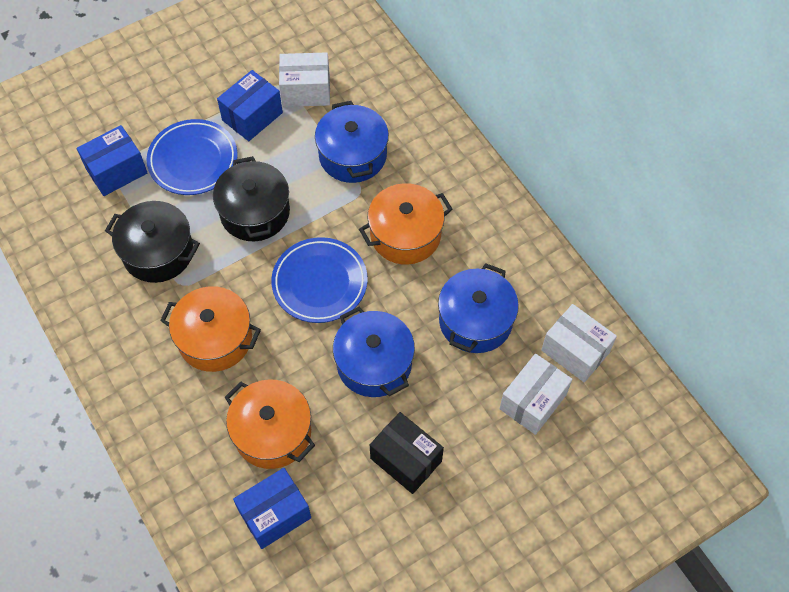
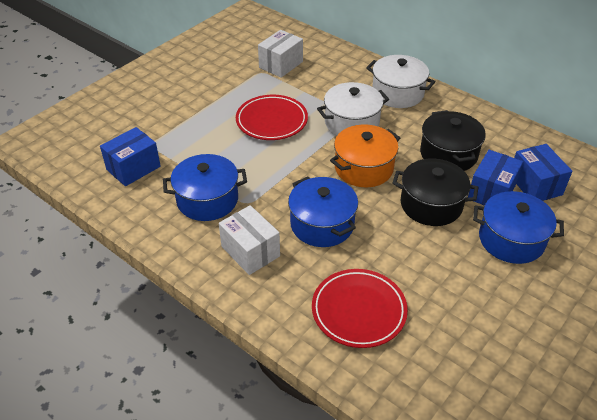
black box: 1 -> 0
blue plate: 2 -> 0
orange pot: 3 -> 1
red plate: 0 -> 2
white box: 3 -> 2
white pot: 0 -> 2

